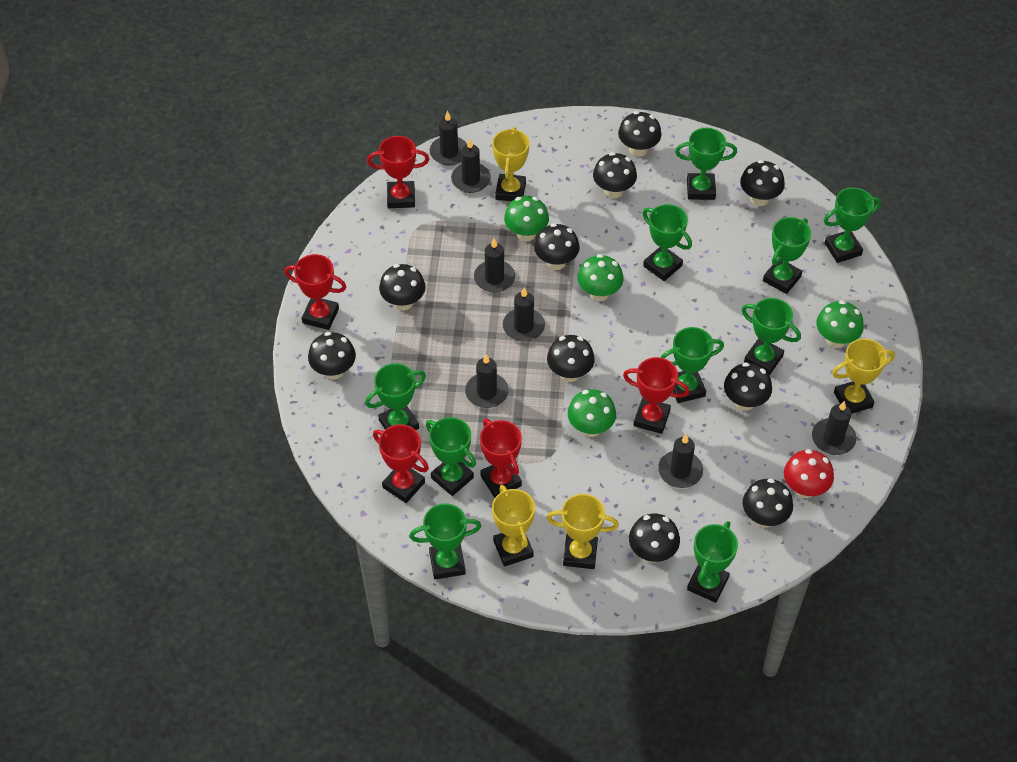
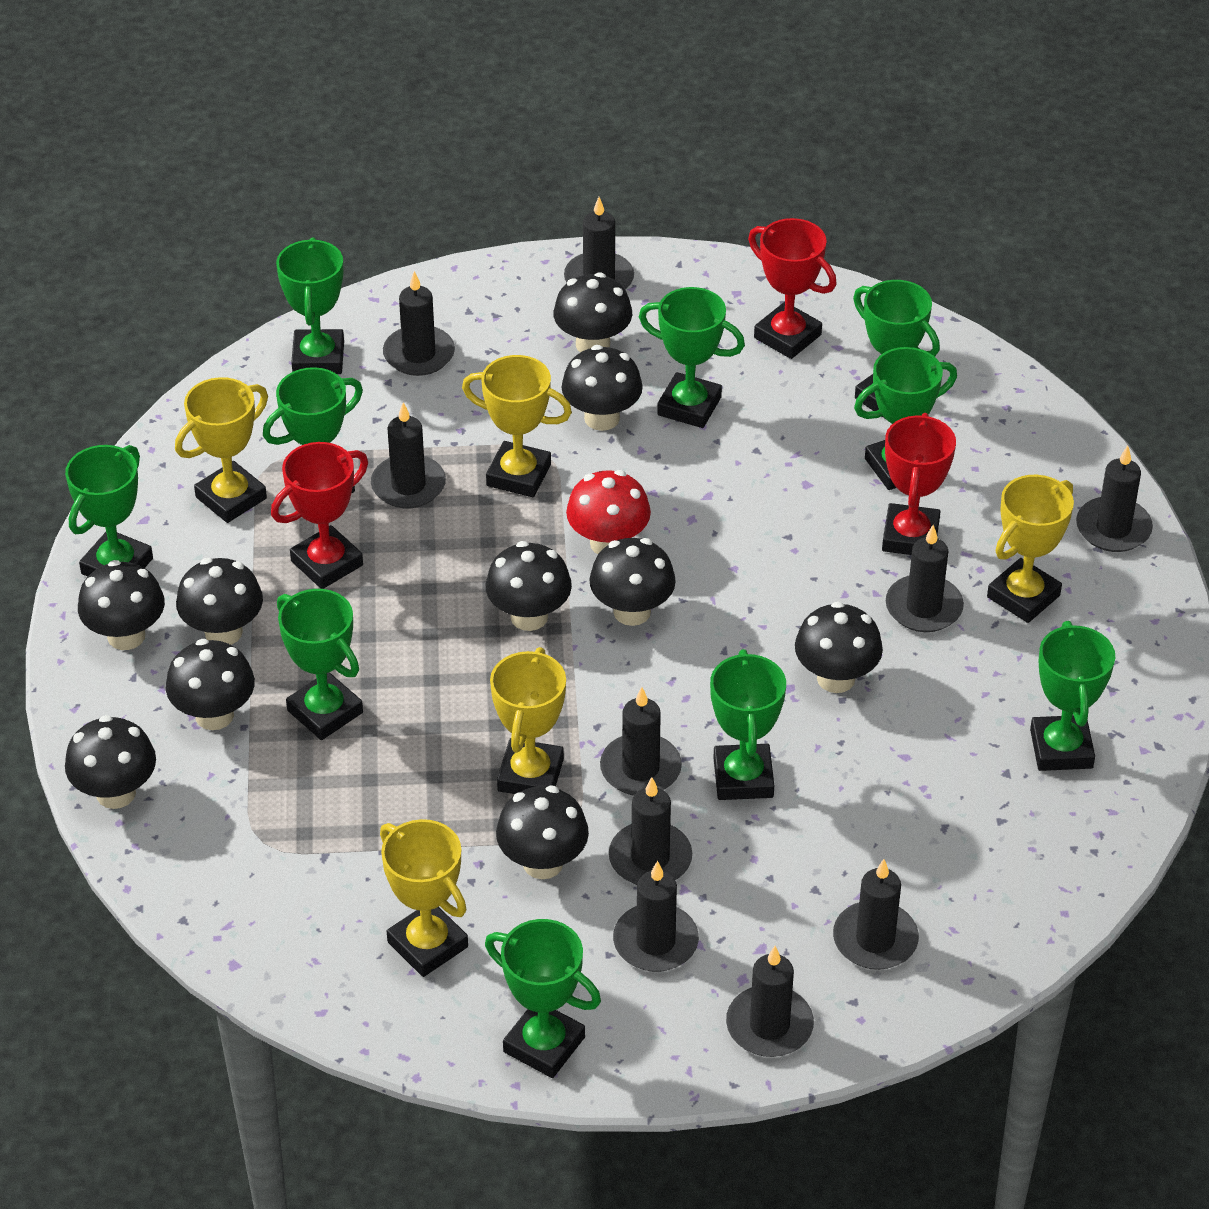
black candle: 7 -> 10
green mushroom: 4 -> 0
red trophy: 5 -> 3
yellow trophy: 4 -> 5

